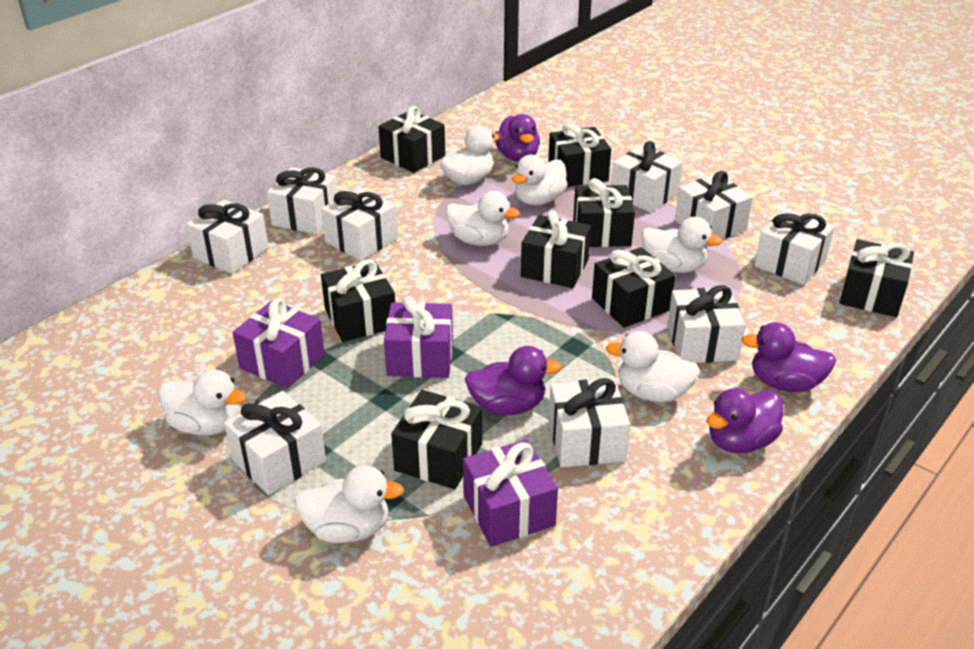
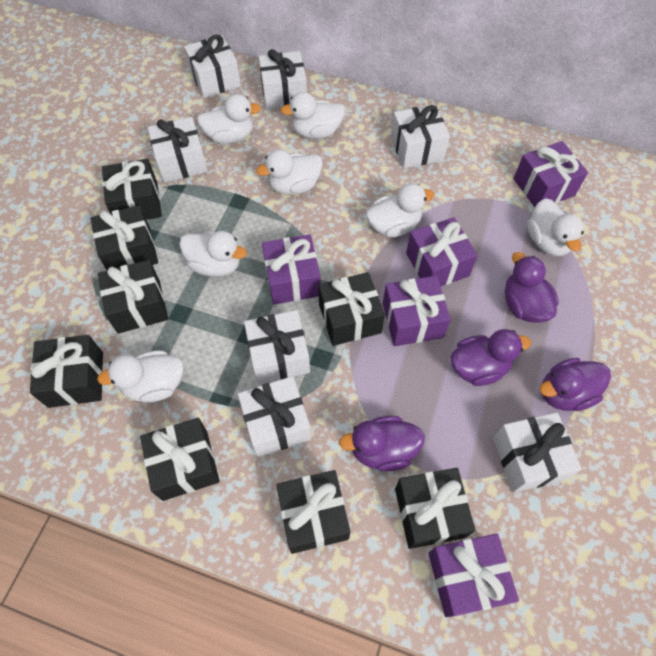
purple gift: 3 -> 5
white gift: 9 -> 7

